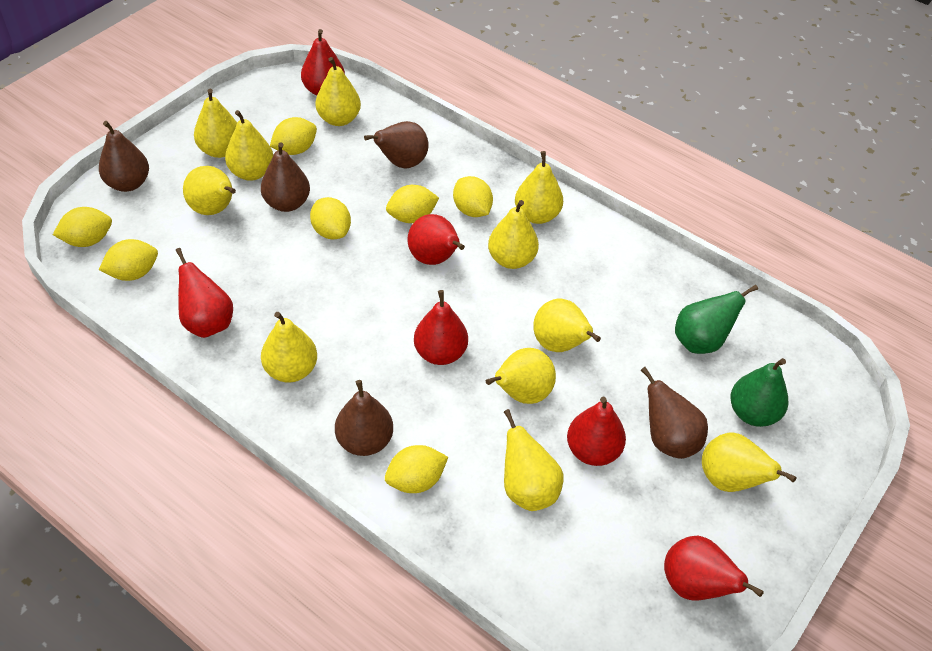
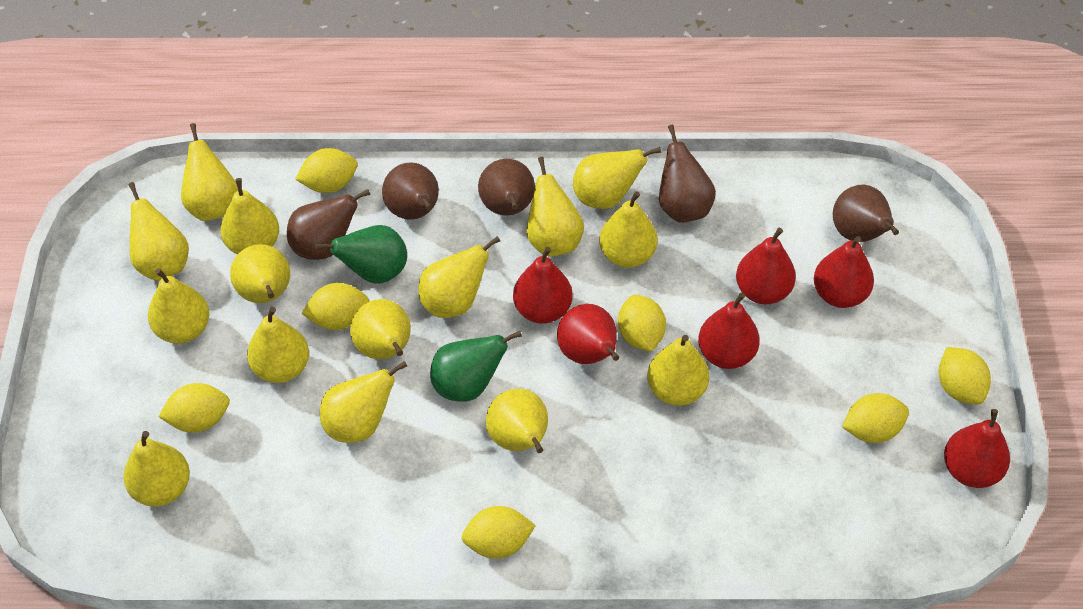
yellow pear: 11 -> 15

